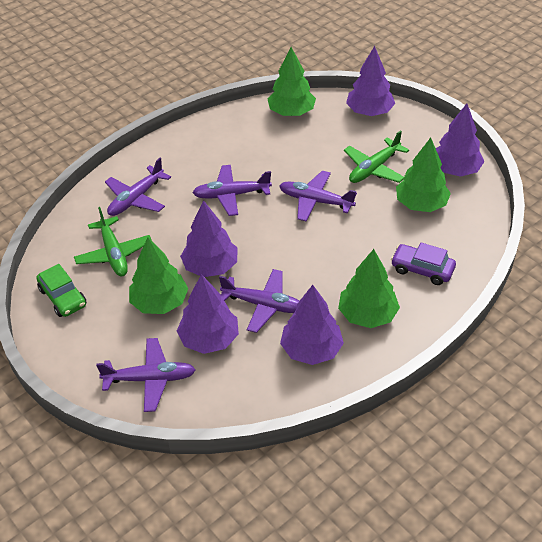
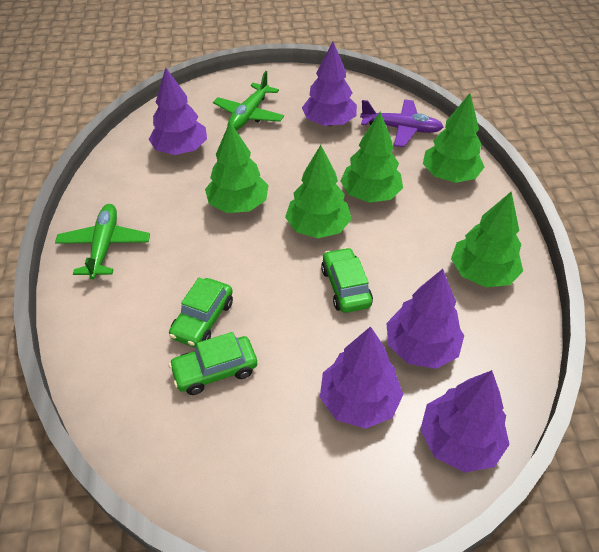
green car: 1 -> 3
green tree: 4 -> 5
purple car: 1 -> 0
purple plane: 5 -> 1

